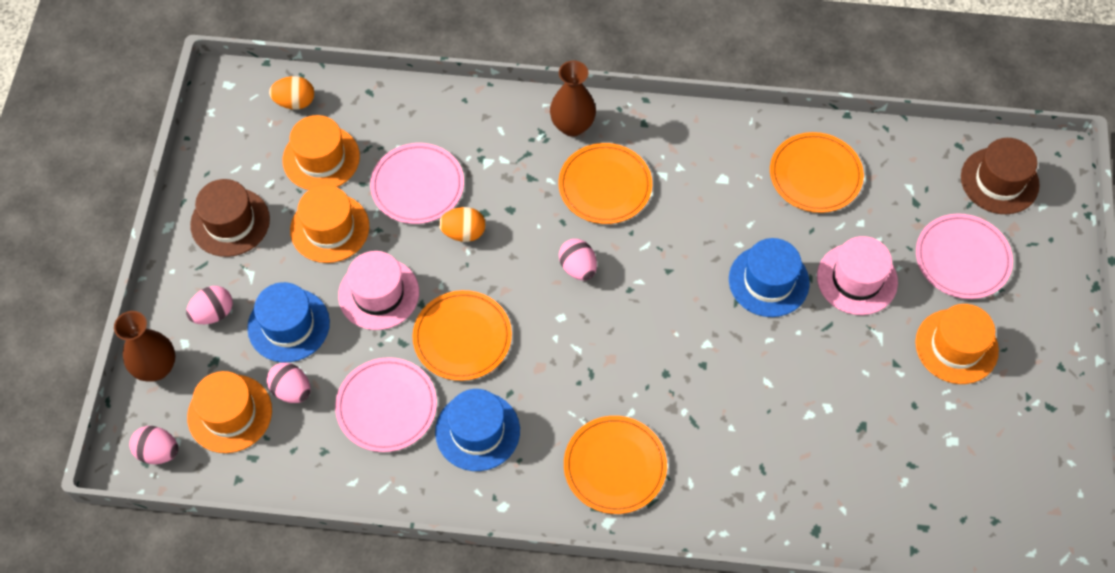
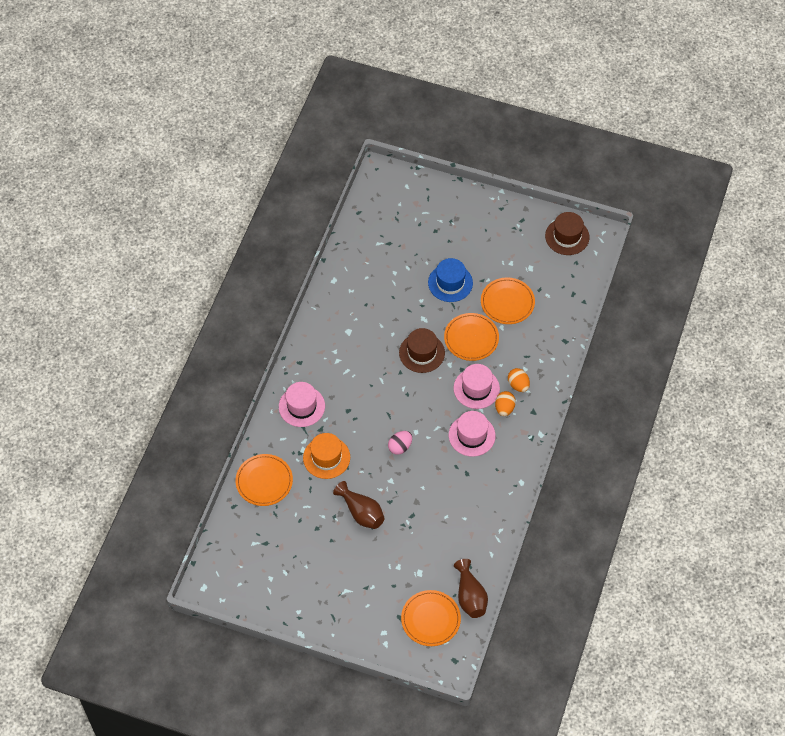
blue hat: 3 -> 1
orange hat: 4 -> 1
pink egg: 4 -> 1
pink hat: 2 -> 3
pink plate: 3 -> 0

